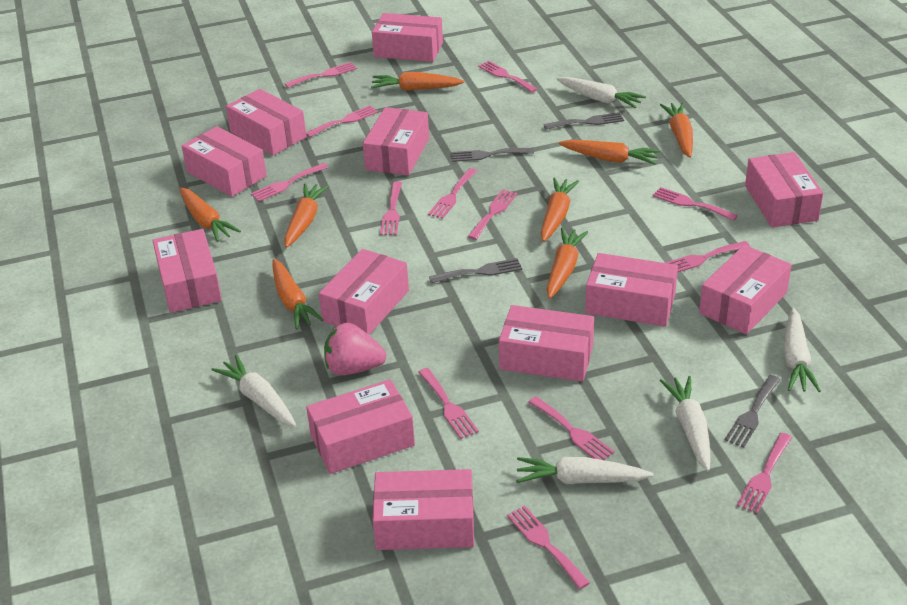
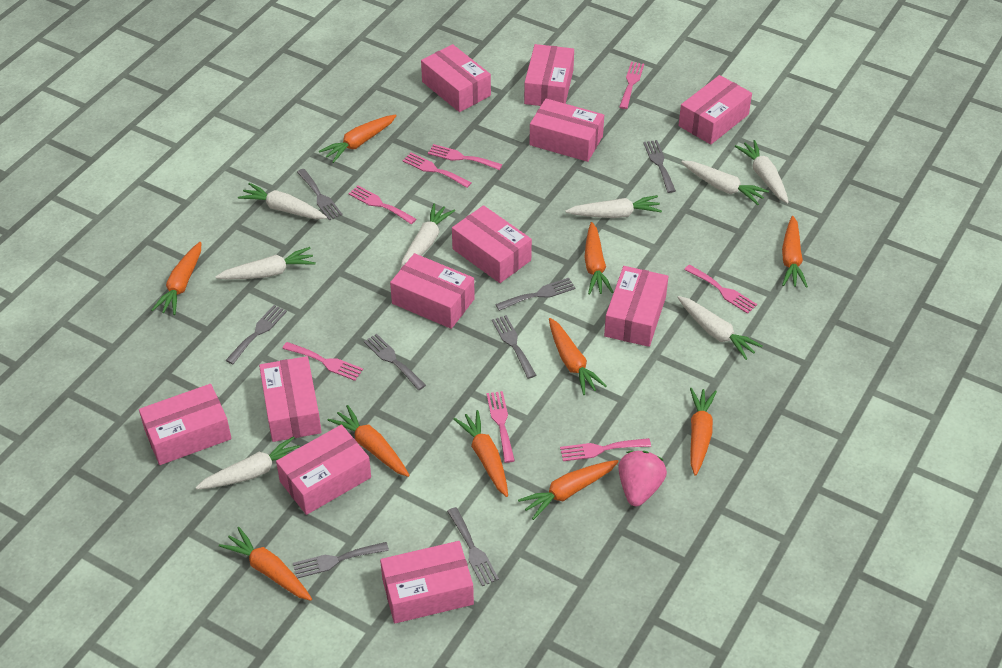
grey fork: 4 -> 8
orange carrot: 8 -> 10
pink box: 12 -> 11
pink fork: 13 -> 8
white carrot: 5 -> 8

